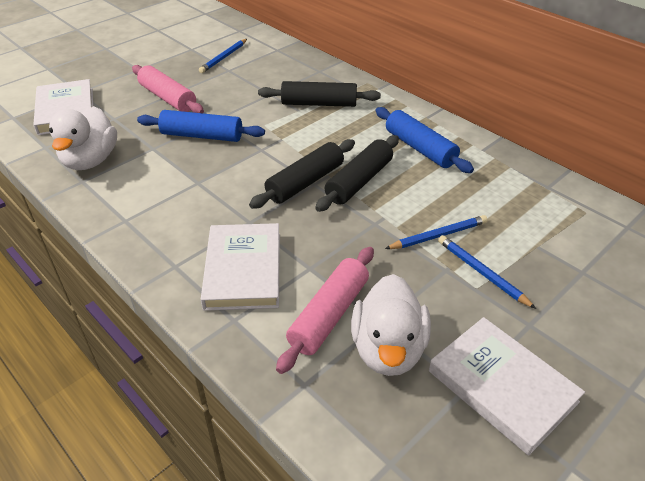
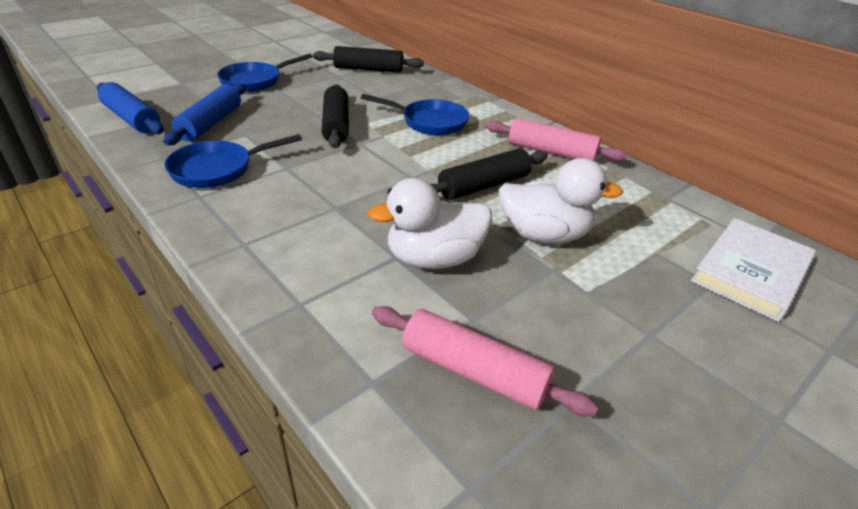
blue pan: 0 -> 3
blue pencil: 3 -> 0
white book: 3 -> 1

